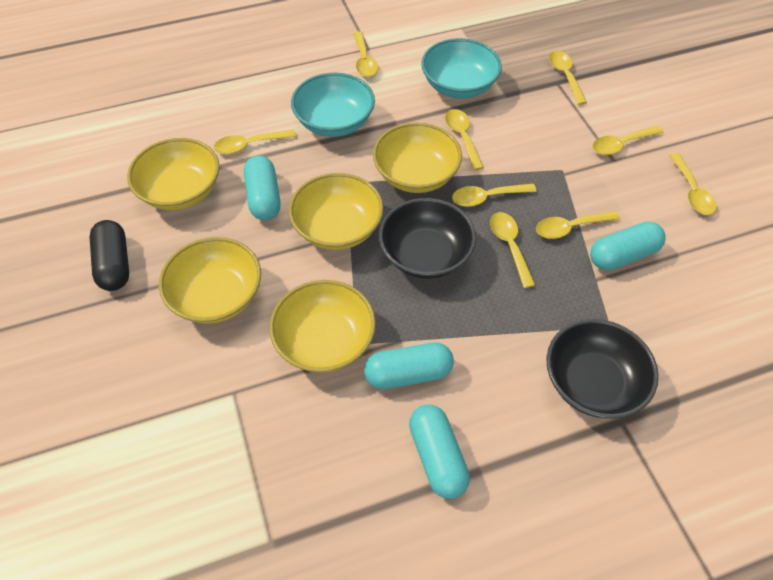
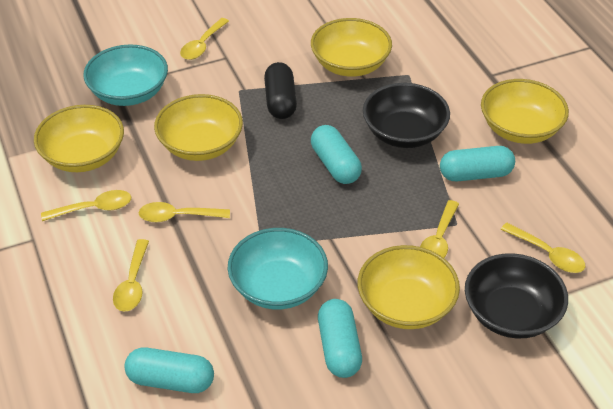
yellow spoon: 9 -> 6

